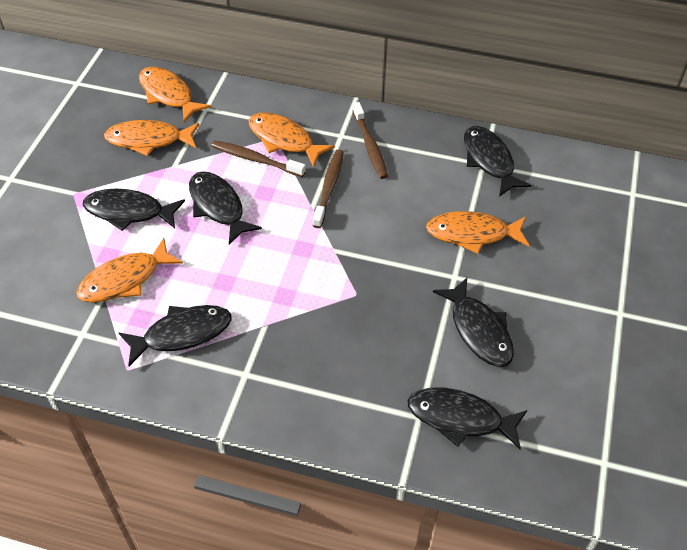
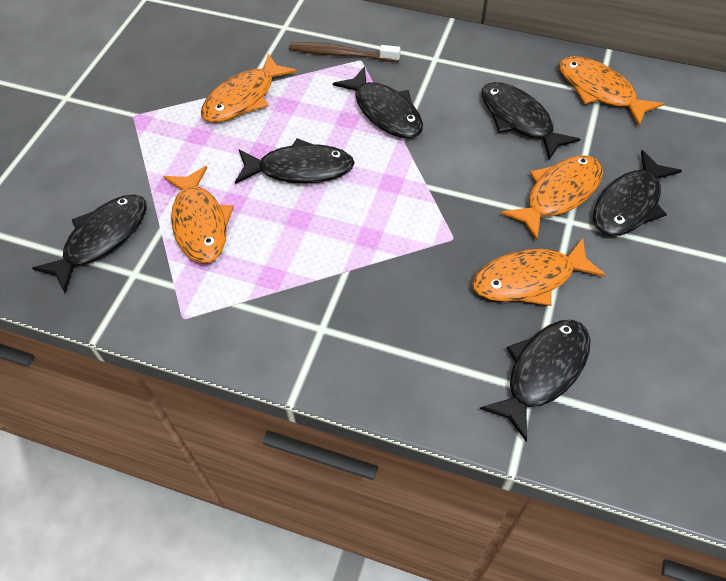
brown toothbrush: 3 -> 1

